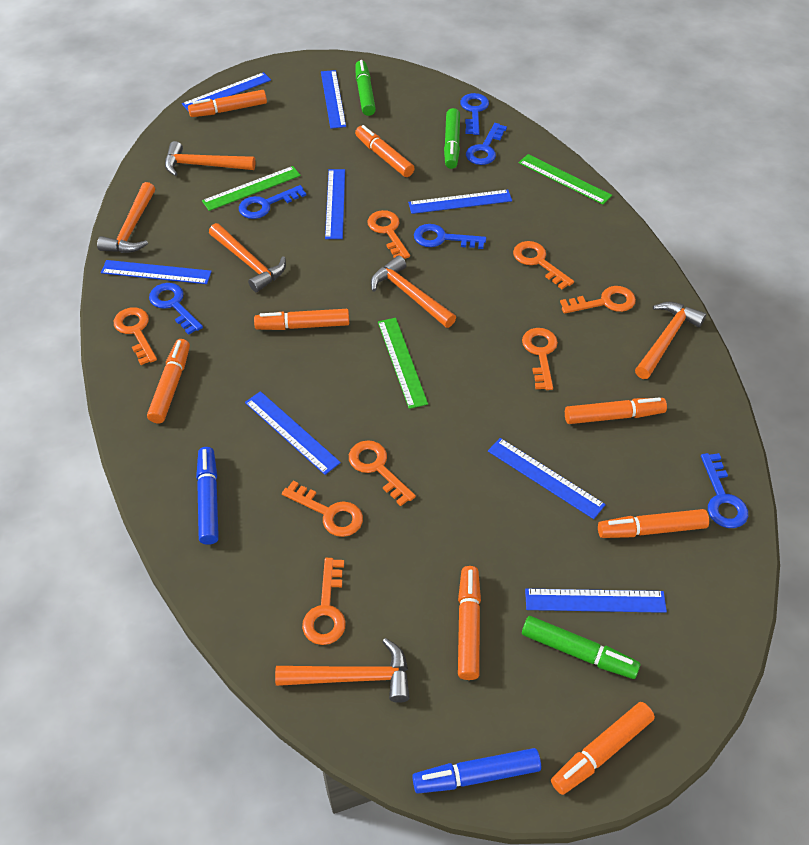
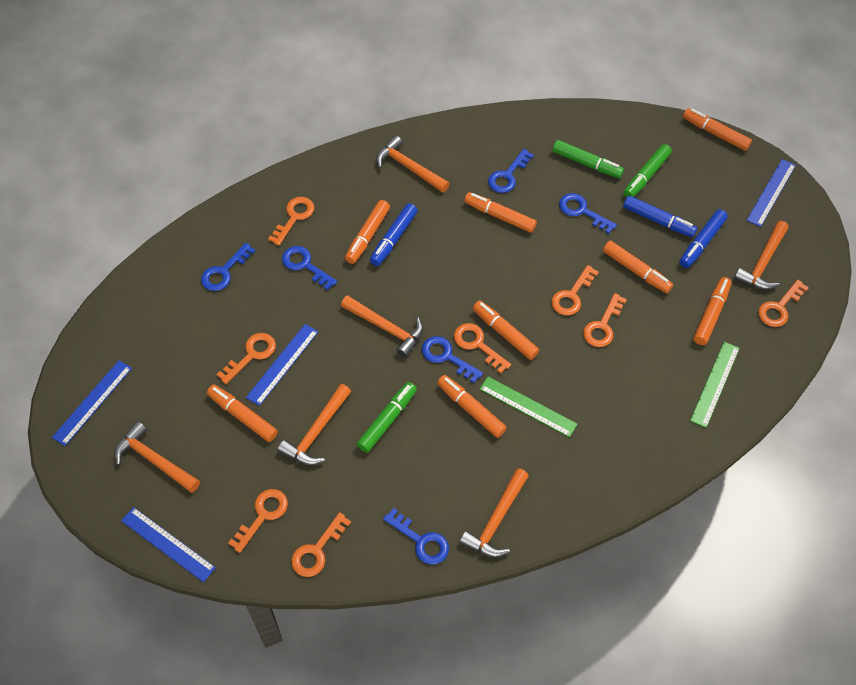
blue marker: 2 -> 3
blue ruler: 8 -> 4
green ruler: 3 -> 2

